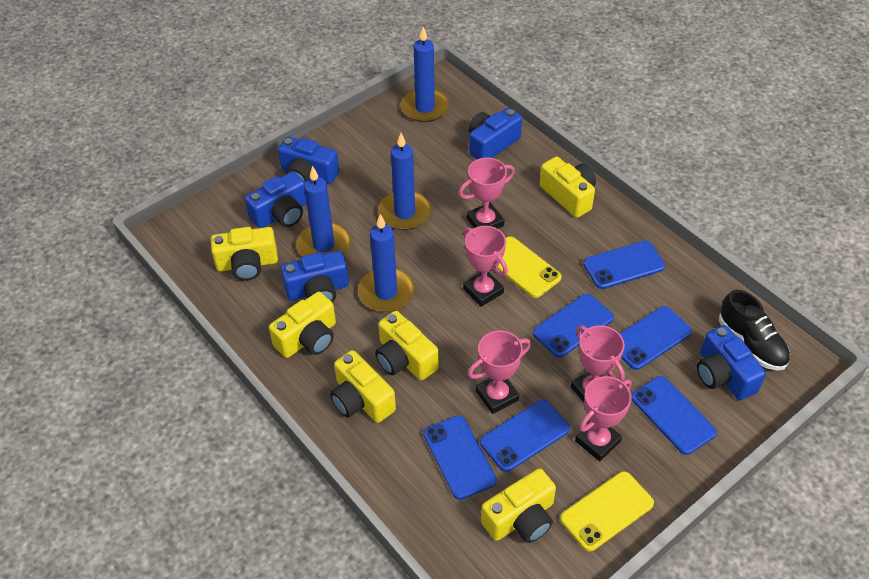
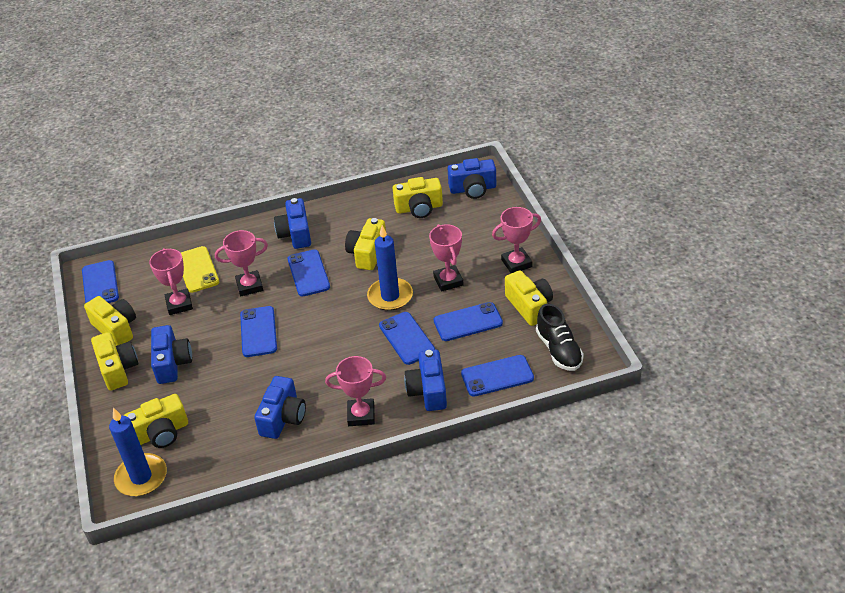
blue candle: 4 -> 2
yellow phone: 2 -> 1

